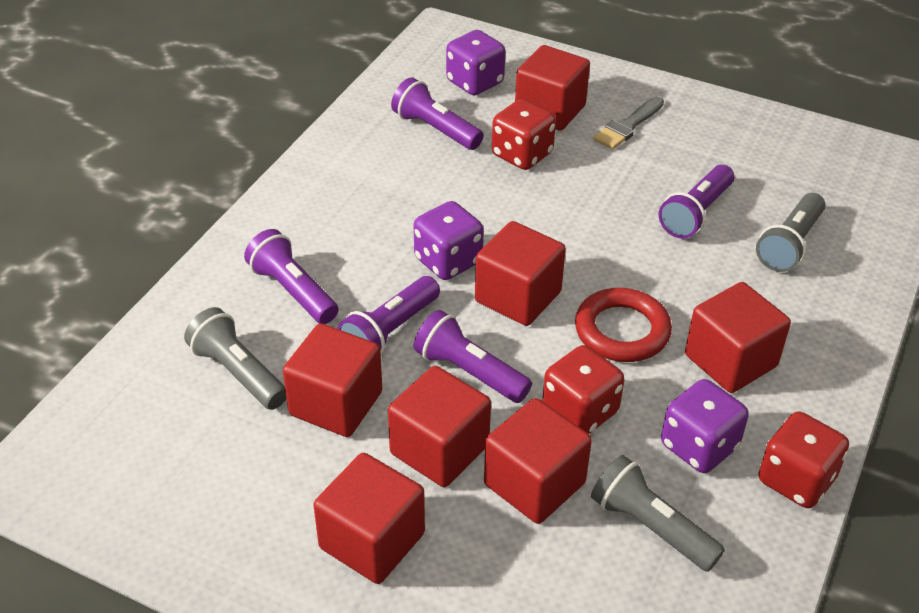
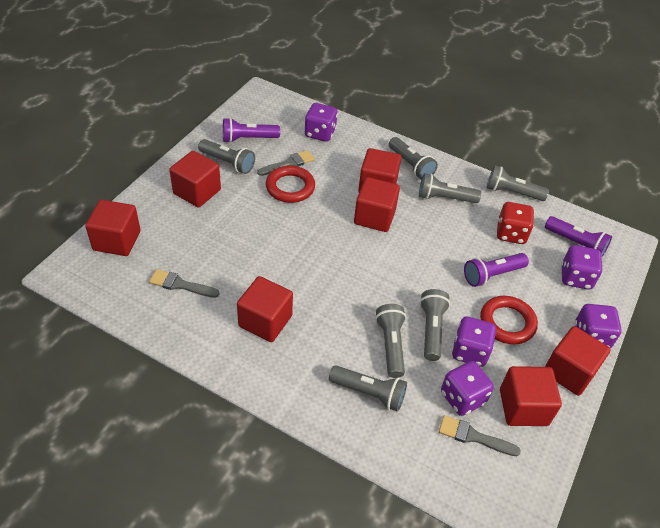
grey brush: 1 -> 3
grey flashlight: 3 -> 7
purple dice: 3 -> 5
purple flashlight: 5 -> 3
red dice: 3 -> 1
red ring: 1 -> 2

